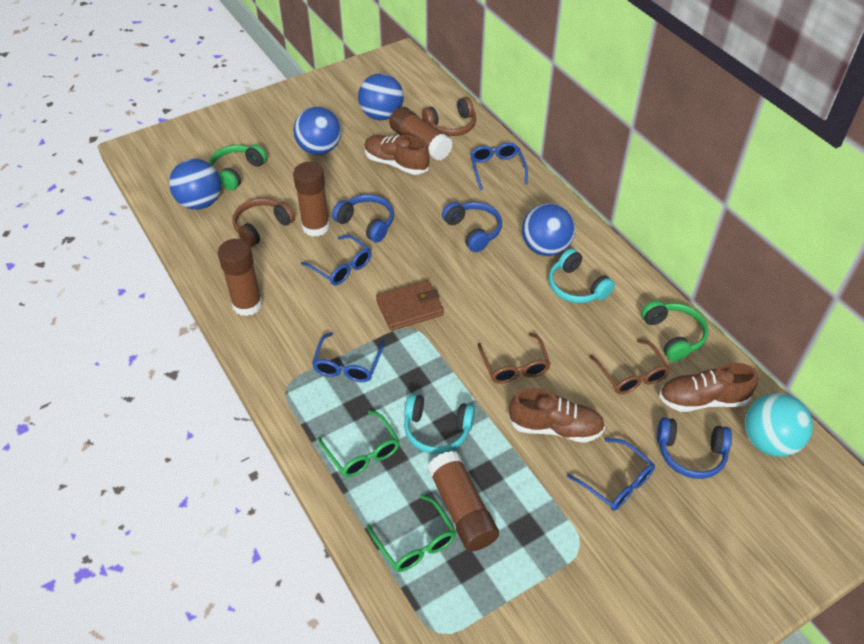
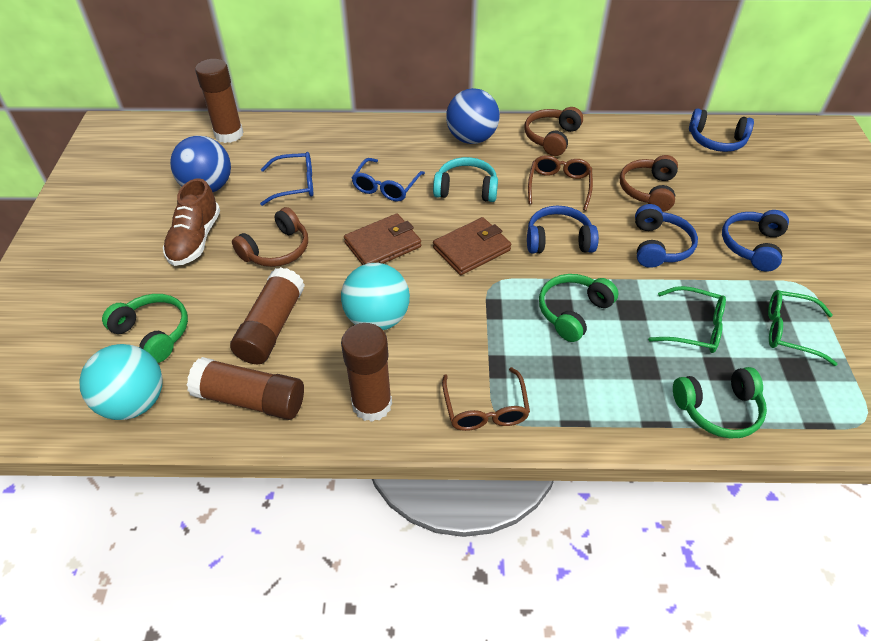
blue ball: 4 -> 2
blue glasses: 4 -> 2
blue headphones: 3 -> 4
brown headphones: 2 -> 3
brown shoe: 3 -> 1
brown wallet: 1 -> 2
green headphones: 2 -> 3
turquoise ball: 1 -> 2
turquoise headphones: 2 -> 1

